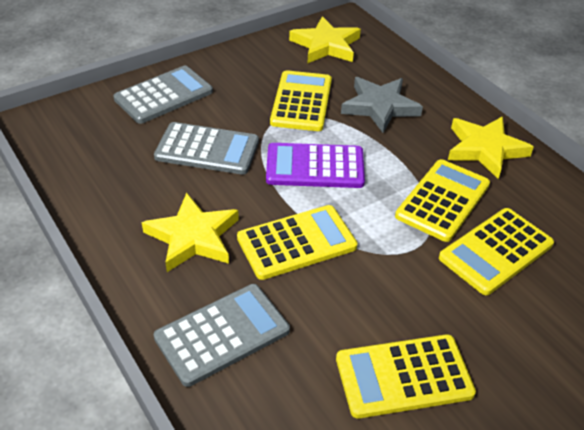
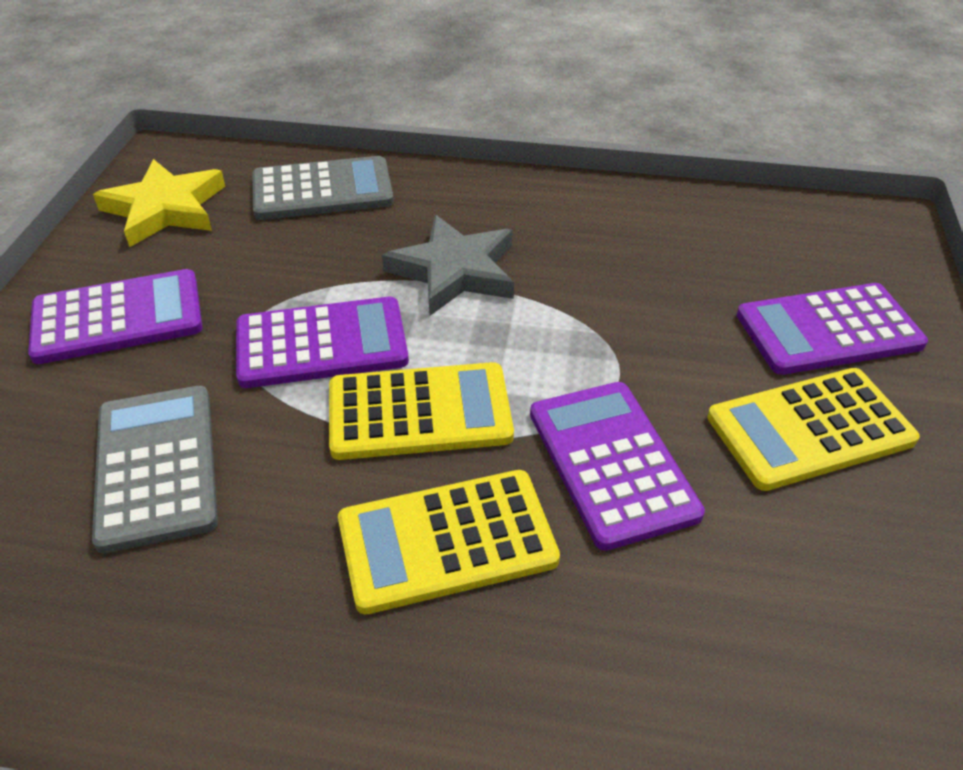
grey calculator: 3 -> 2
purple calculator: 1 -> 4
yellow calculator: 5 -> 3
yellow star: 3 -> 1

